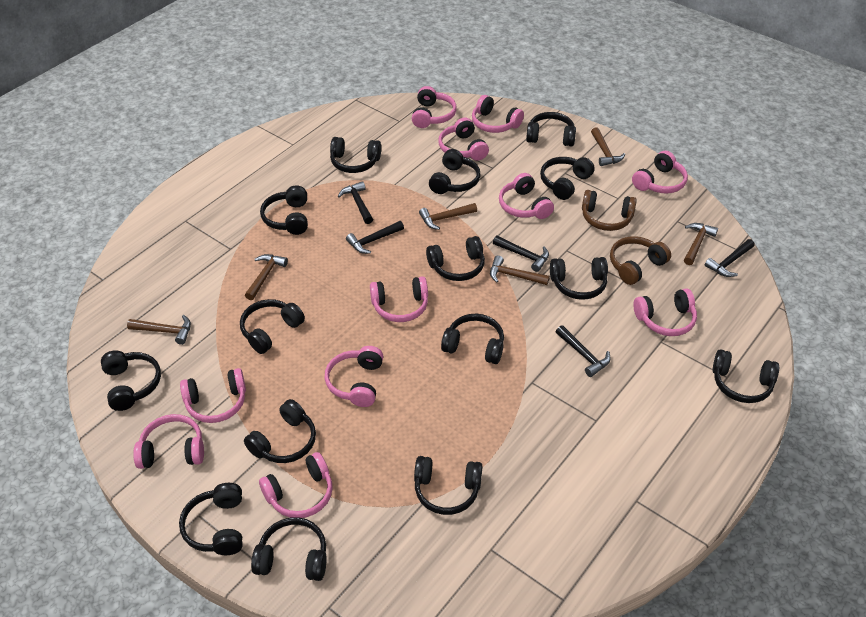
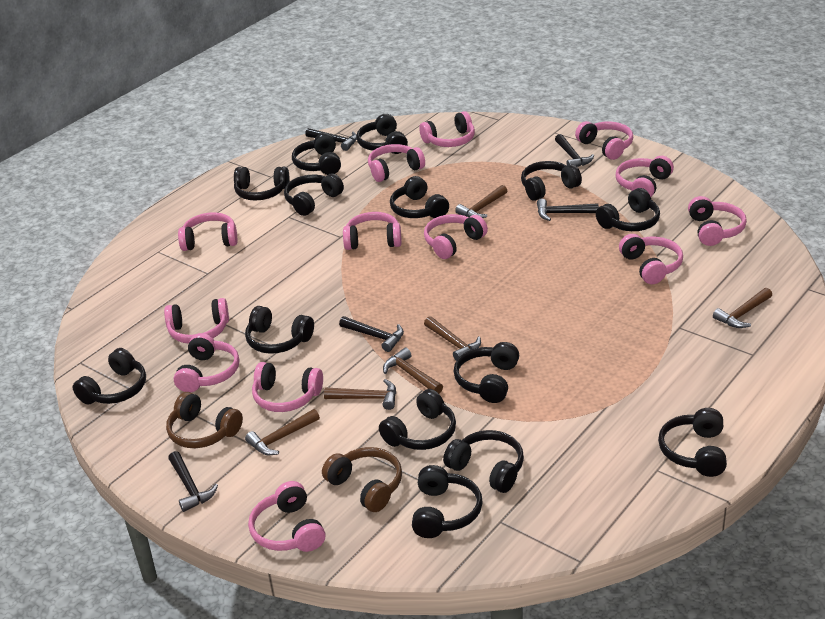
black headphones: 15 -> 14
pink headphones: 11 -> 13

